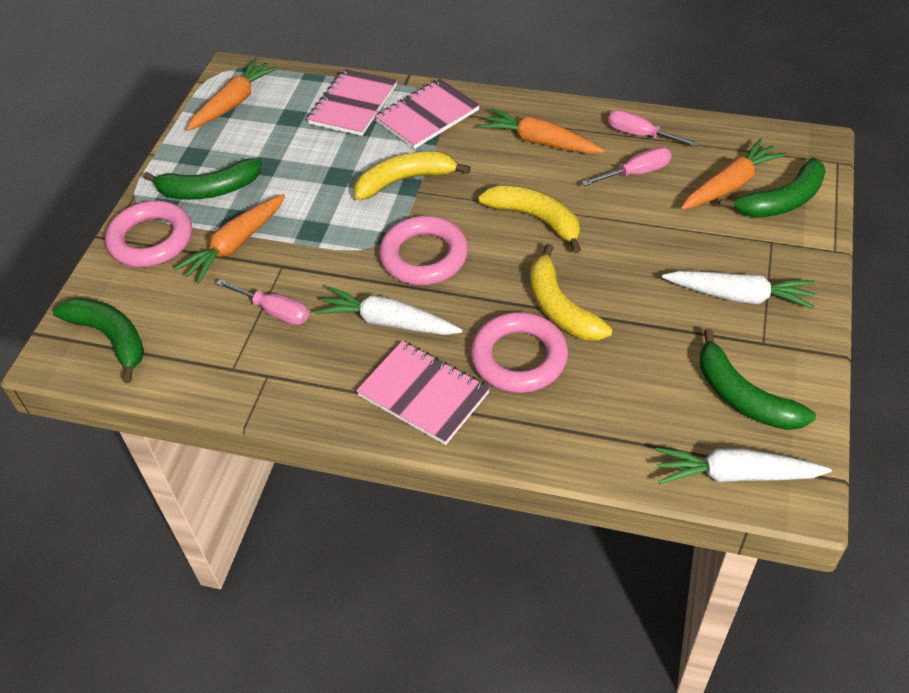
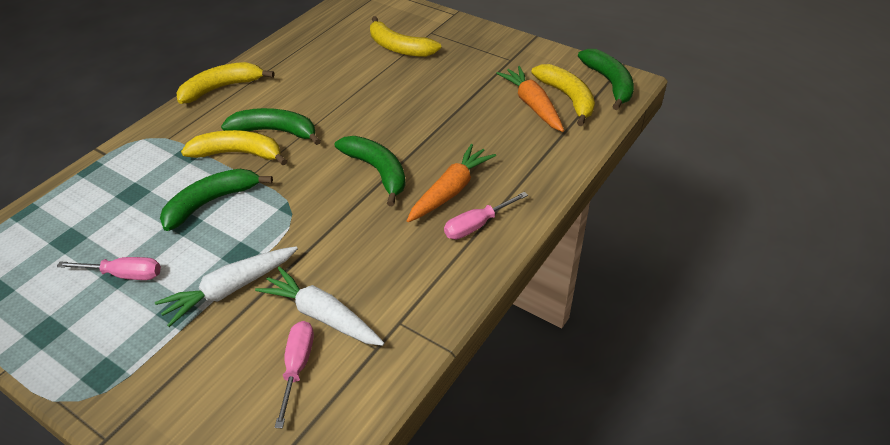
orange carrot: 4 -> 2
pink notebook: 3 -> 0
pink ring: 3 -> 0
white carrot: 3 -> 2
yellow banana: 3 -> 4

